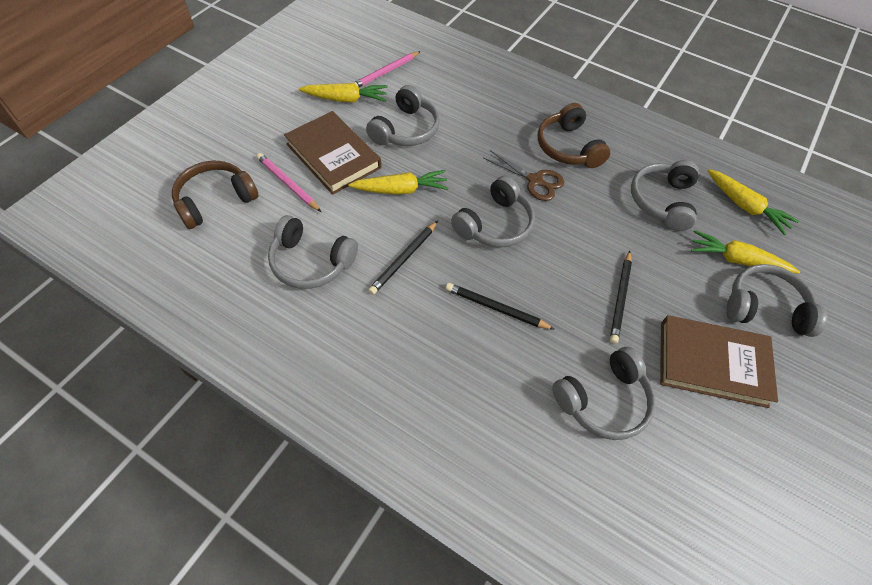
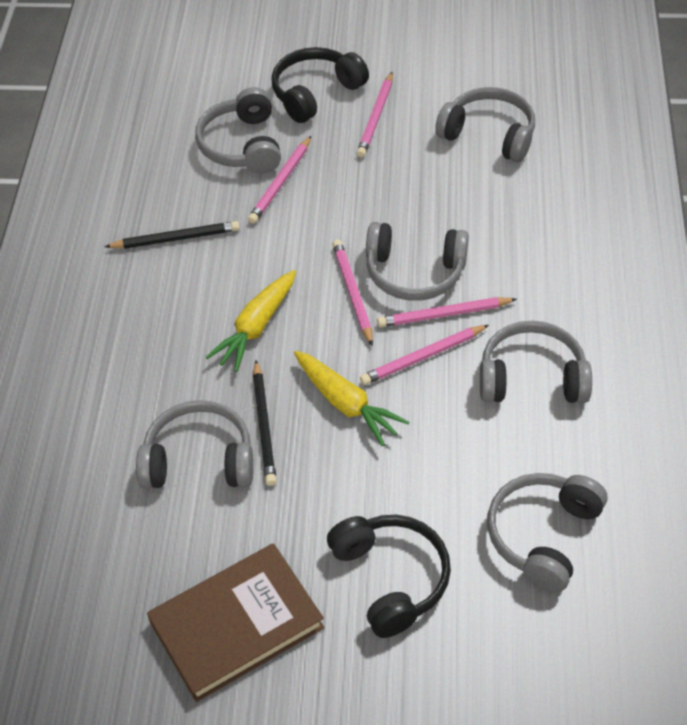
black headphones: 0 -> 2
black pencil: 3 -> 2
brown book: 2 -> 1
brown headphones: 2 -> 0
brown scissors: 1 -> 0
pink pencil: 2 -> 5
yellow carrot: 4 -> 2

